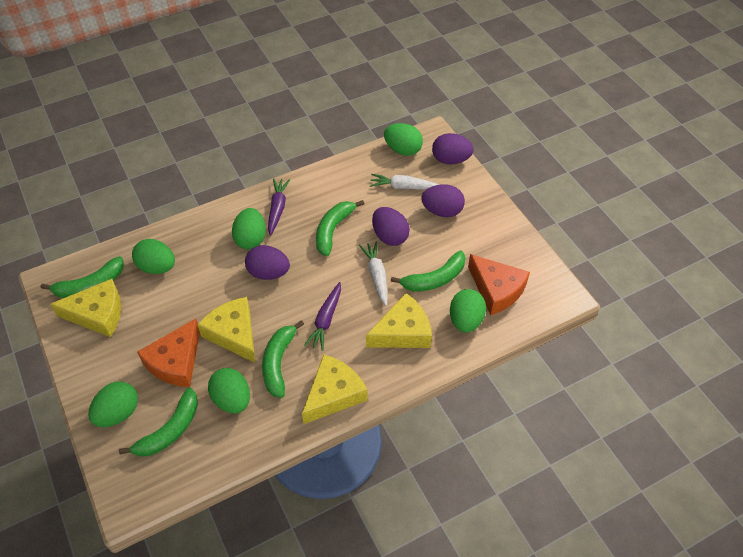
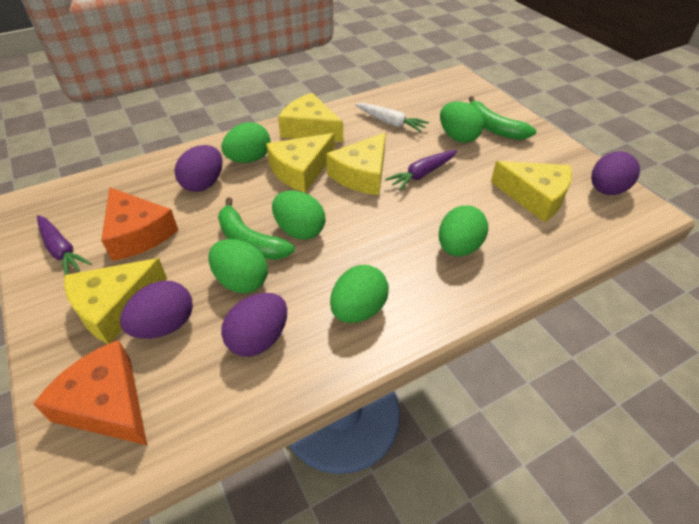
green banana: 5 -> 2
white carrot: 2 -> 1
yellow cheese: 4 -> 5

